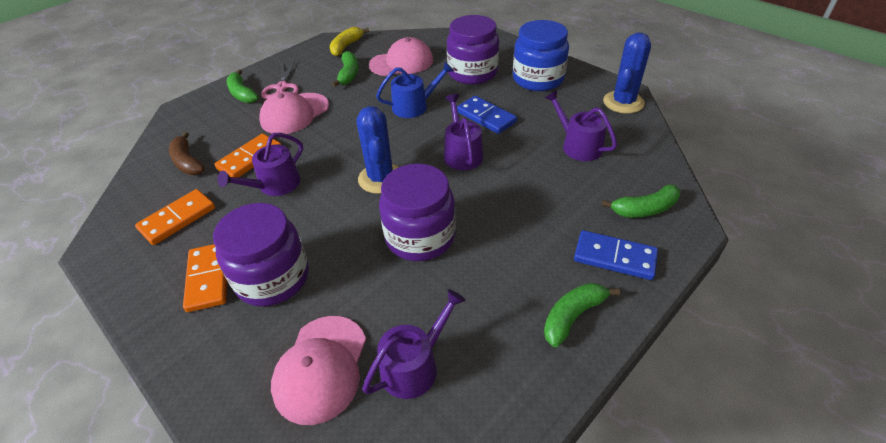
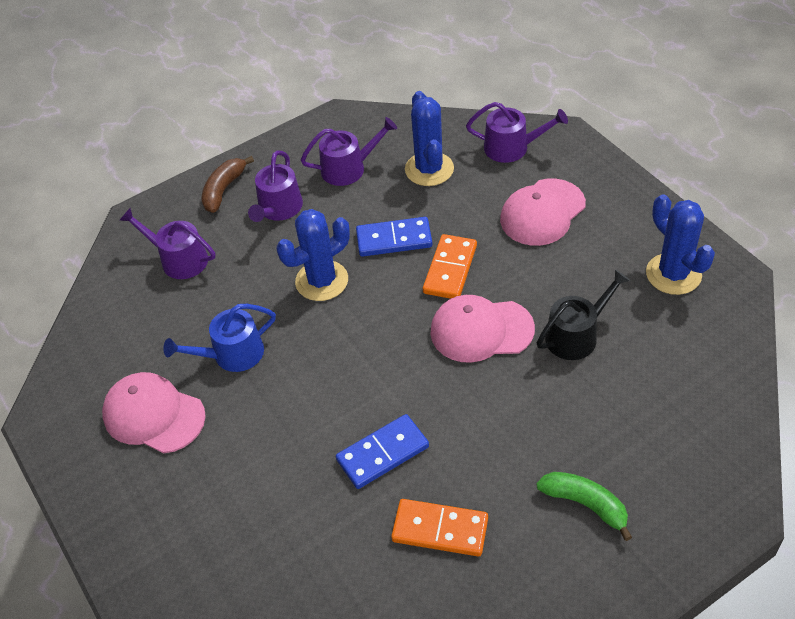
black watering can: 0 -> 1
blue cactus: 2 -> 3
blue jar: 1 -> 0
green banana: 4 -> 1
orange domino: 3 -> 2
pink scissors: 1 -> 0
purple jar: 3 -> 0
yellow banana: 1 -> 0

